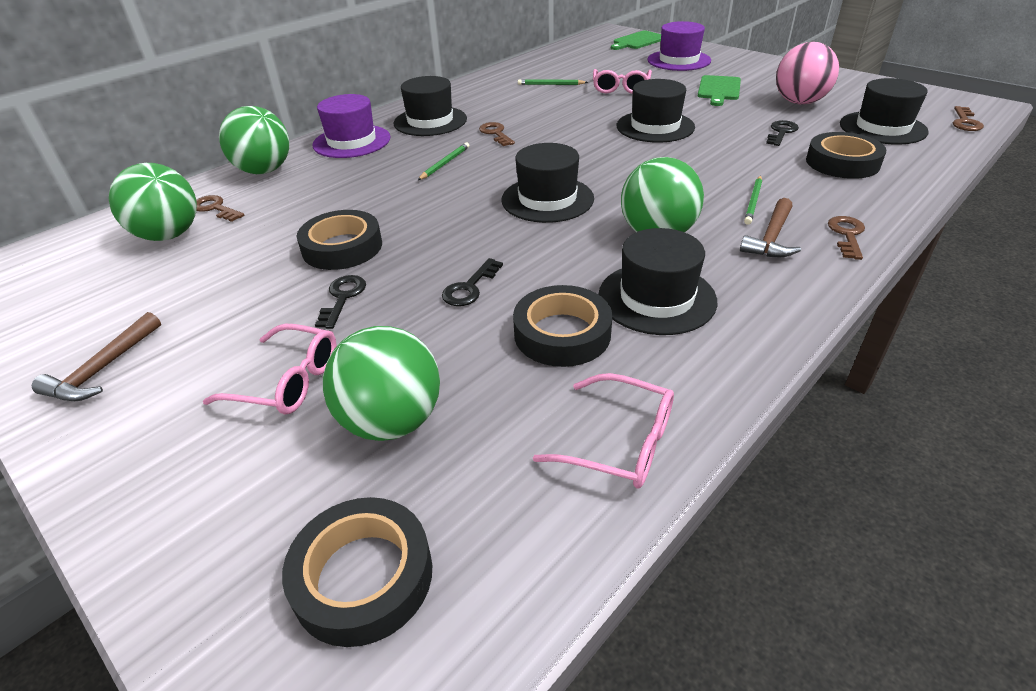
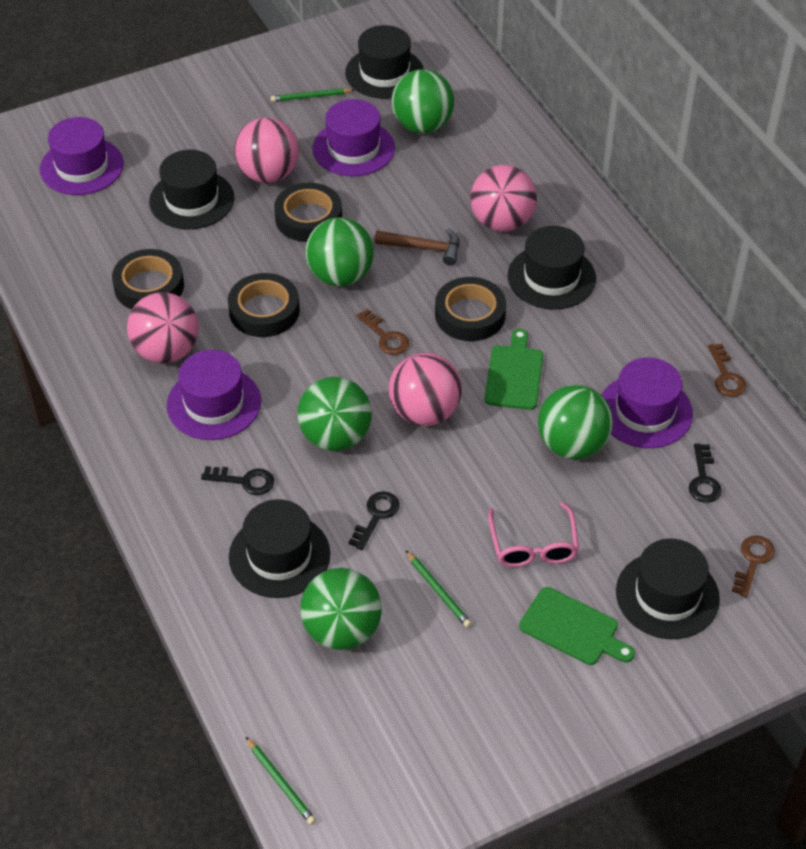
brown hammer: 2 -> 1
brown key: 4 -> 3
green ball: 4 -> 5
pink ball: 1 -> 4
pink glasses: 3 -> 1
purple hat: 2 -> 4

